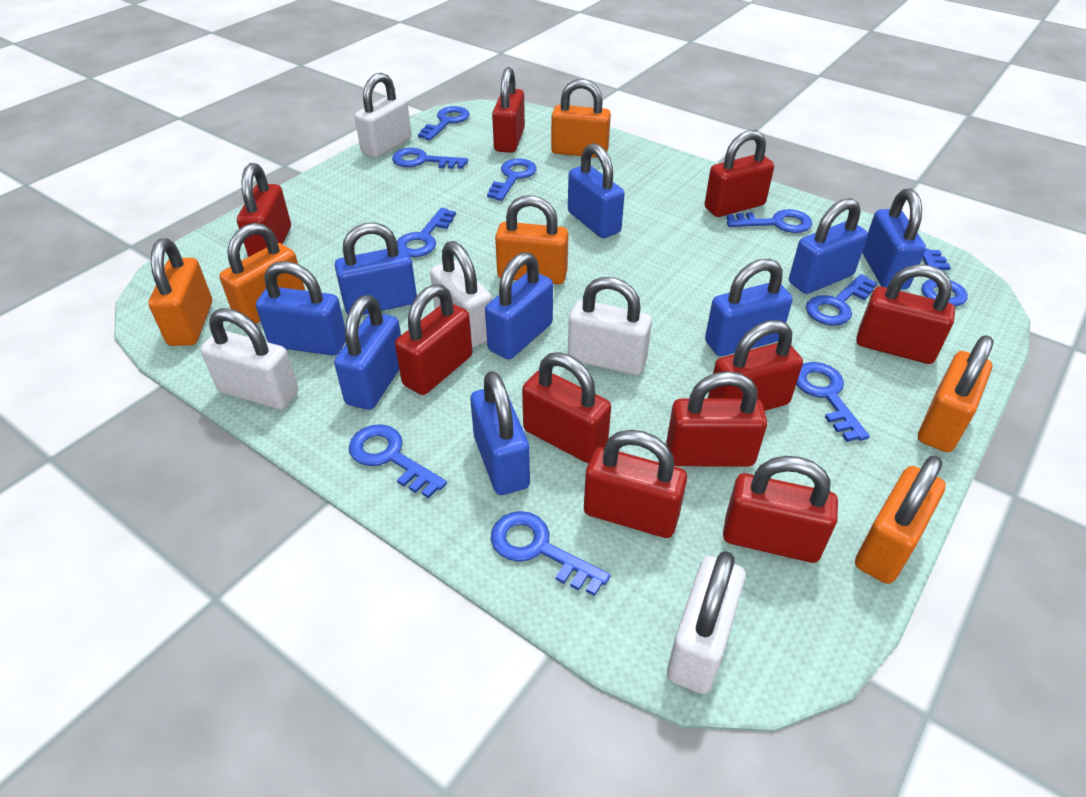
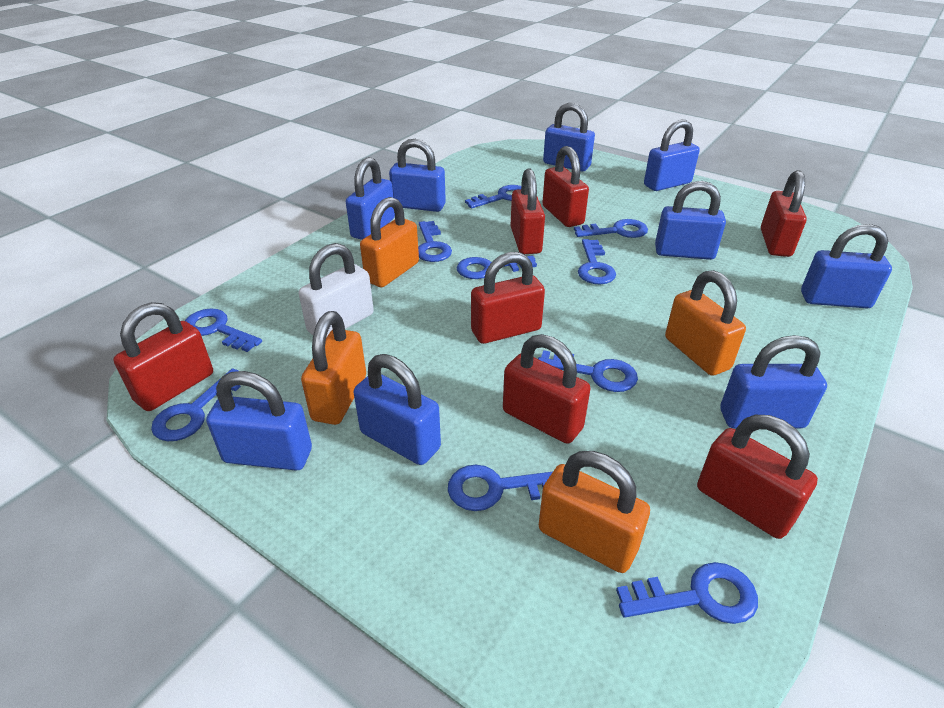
orange padlock: 6 -> 4
red padlock: 10 -> 7
white padlock: 5 -> 1

